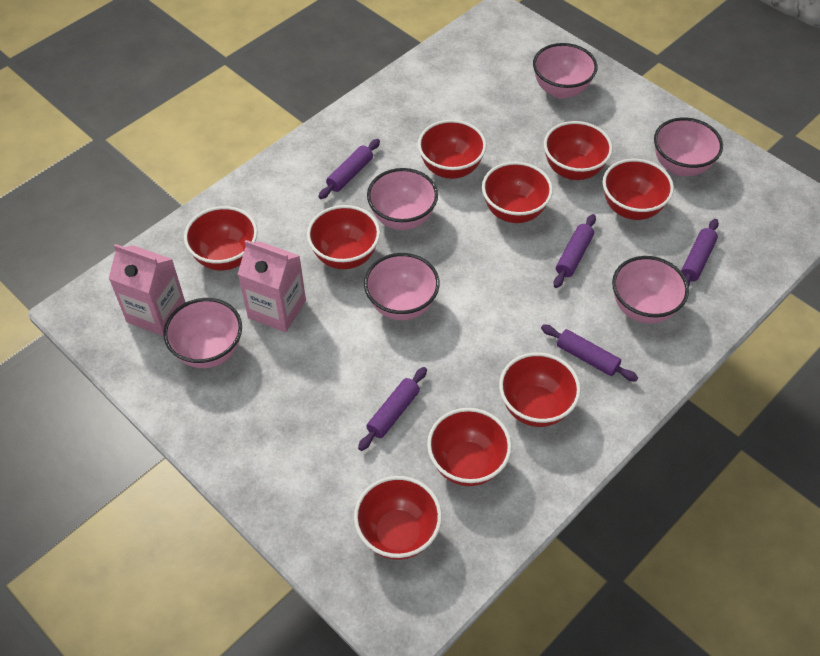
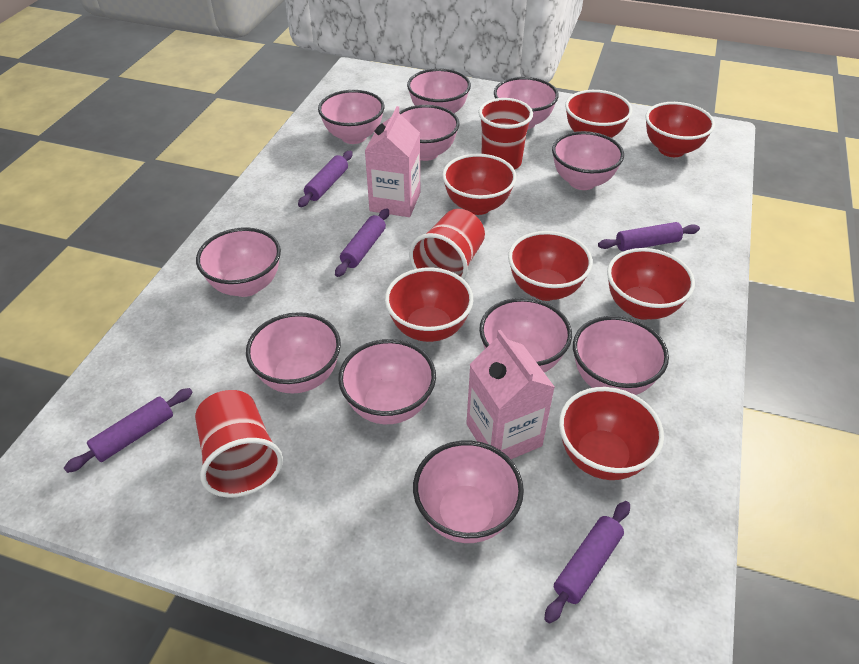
pink bowl: 6 -> 11
red bowl: 9 -> 7
red cup: 0 -> 3

